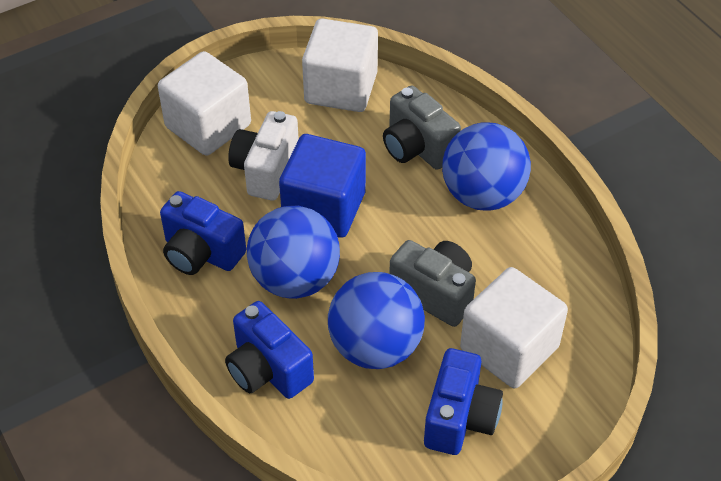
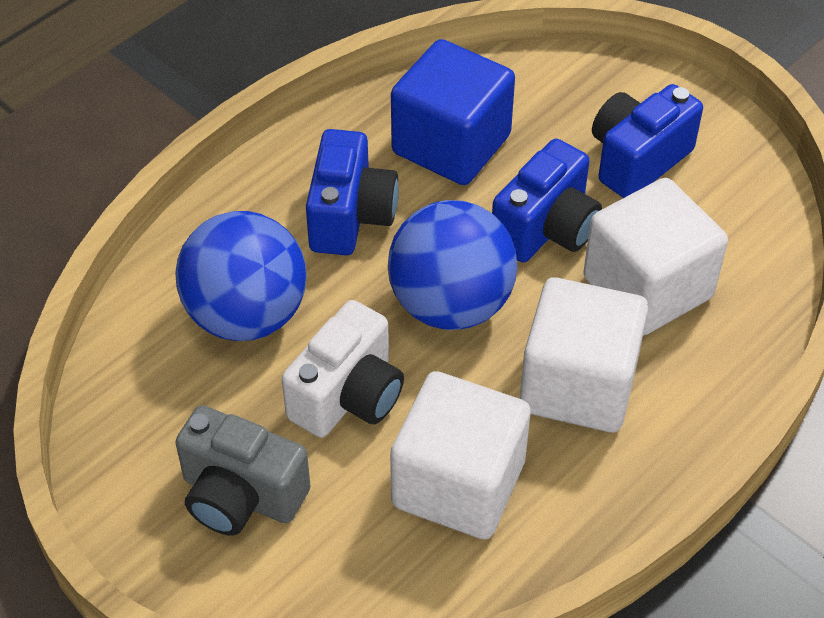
blue ball: 3 -> 2
grey camera: 2 -> 1

